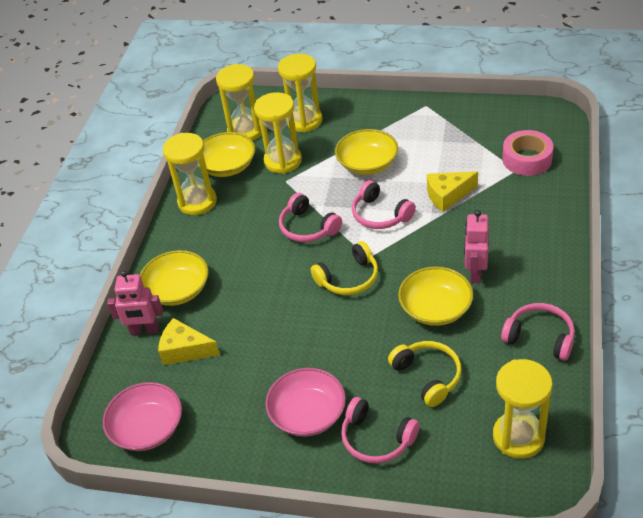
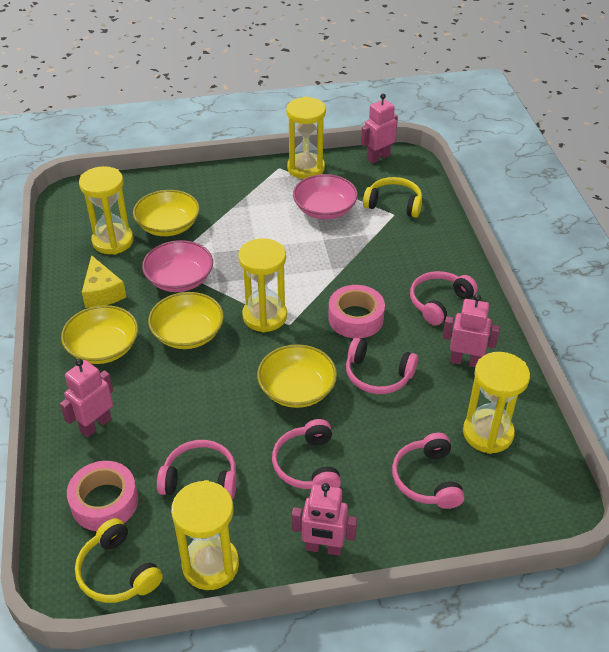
pink headphones: 4 -> 5
pink robot: 2 -> 4
pink tape: 1 -> 2
yellow cheese: 2 -> 1

